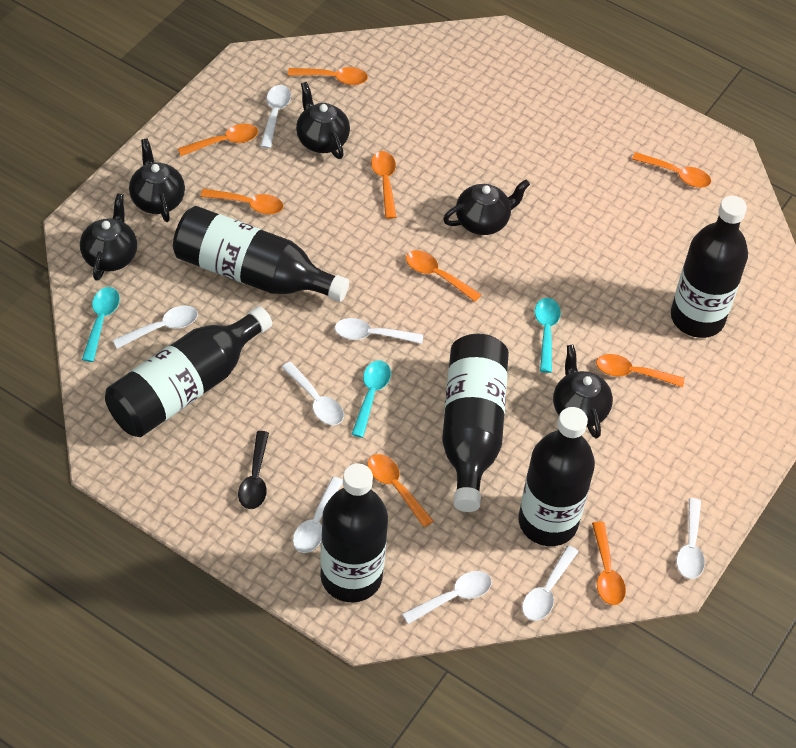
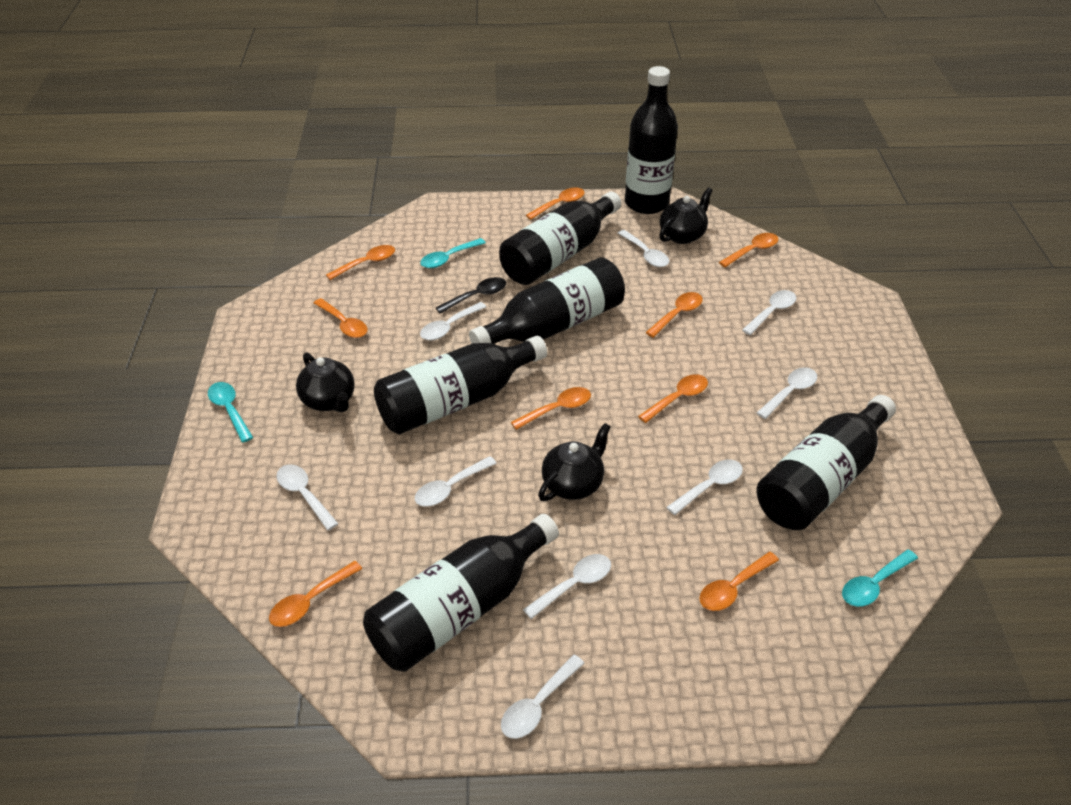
black teapot: 5 -> 3
white spoon: 8 -> 9

